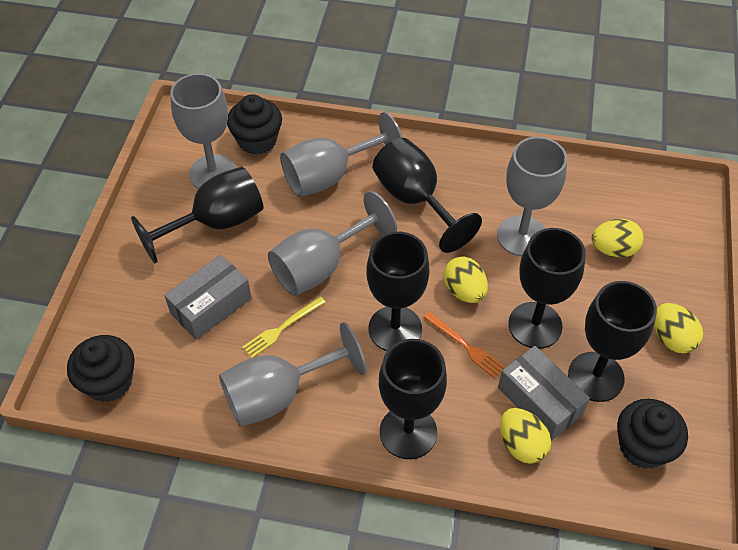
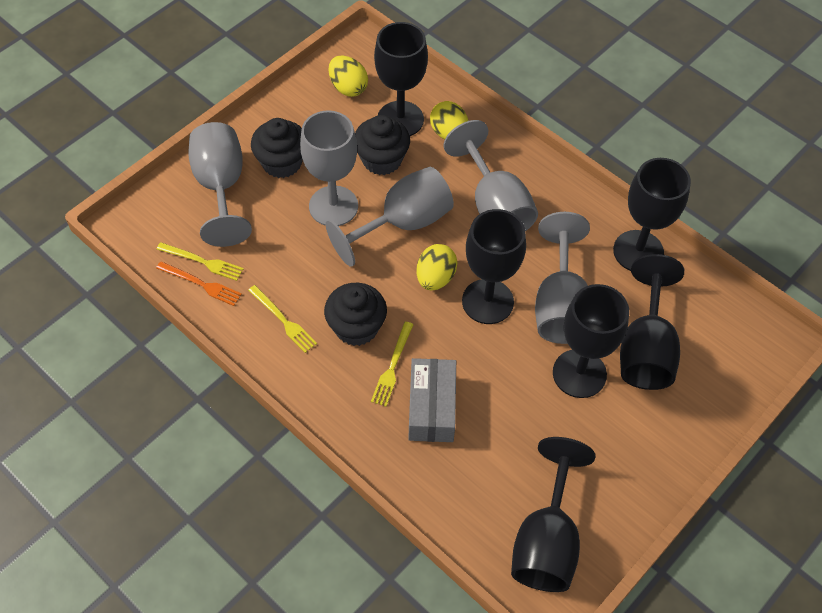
grey box: 2 -> 1
yellow egg: 4 -> 3
yellow fork: 1 -> 3

